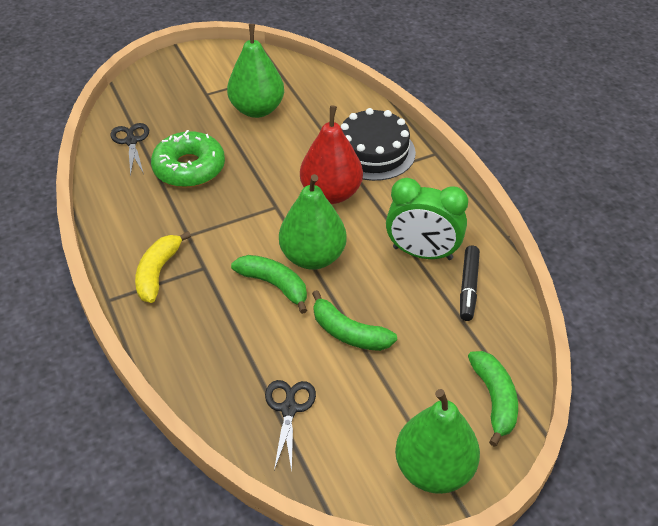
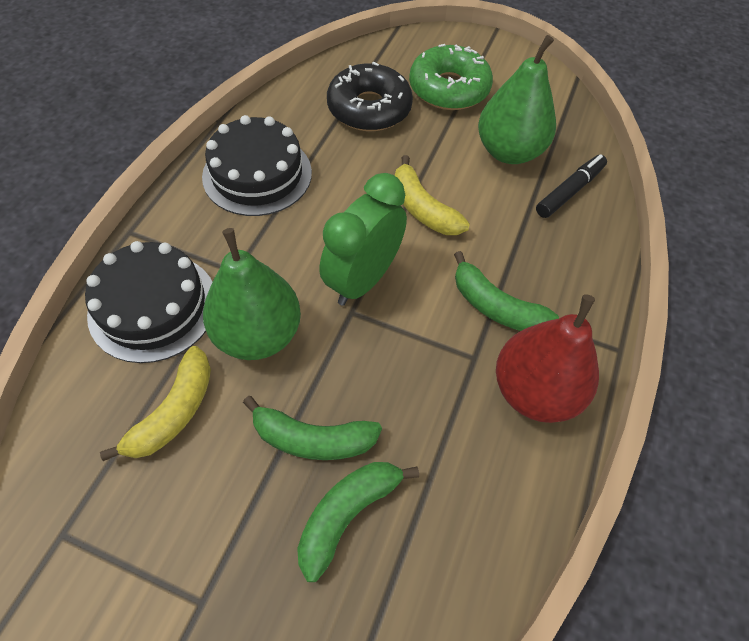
black cake: 1 -> 2
black donut: 0 -> 1
black scissors: 2 -> 0
green pear: 3 -> 2
yellow banana: 1 -> 2

